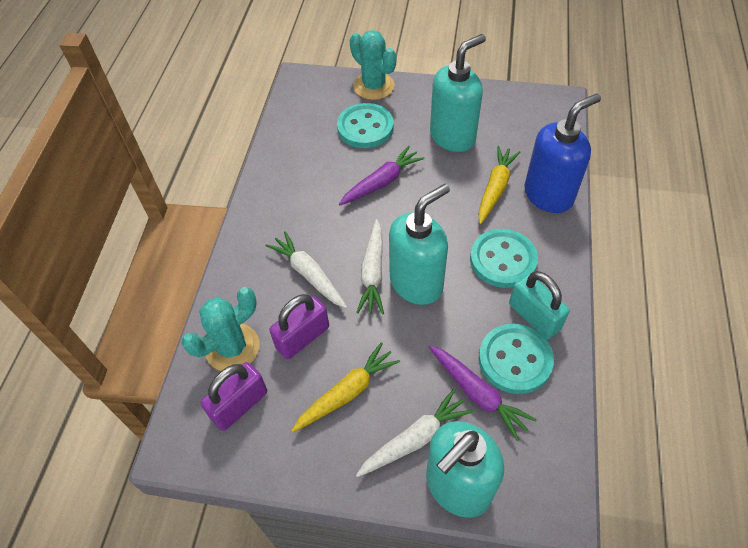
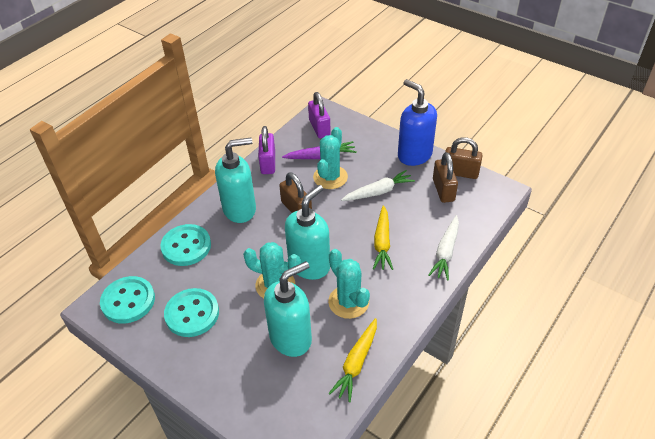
brown padlock: 0 -> 3
purple carrot: 2 -> 1
turquoise cactus: 2 -> 3
turquoise padlock: 1 -> 0
white carrot: 3 -> 2

